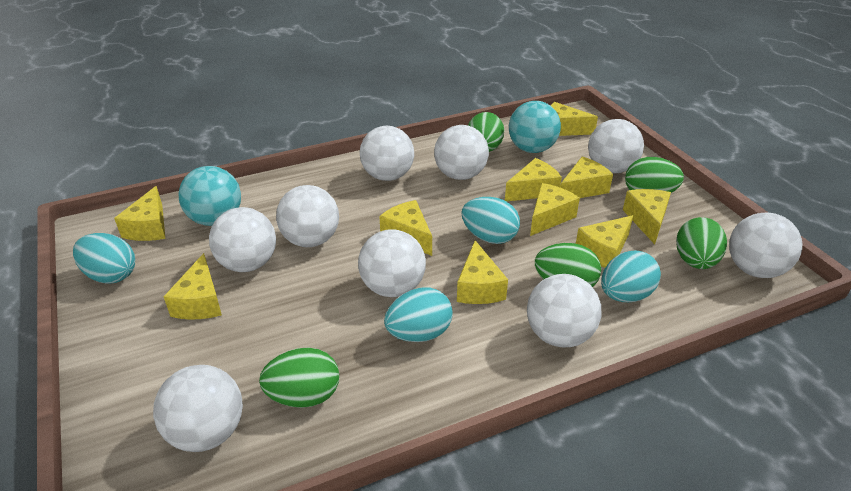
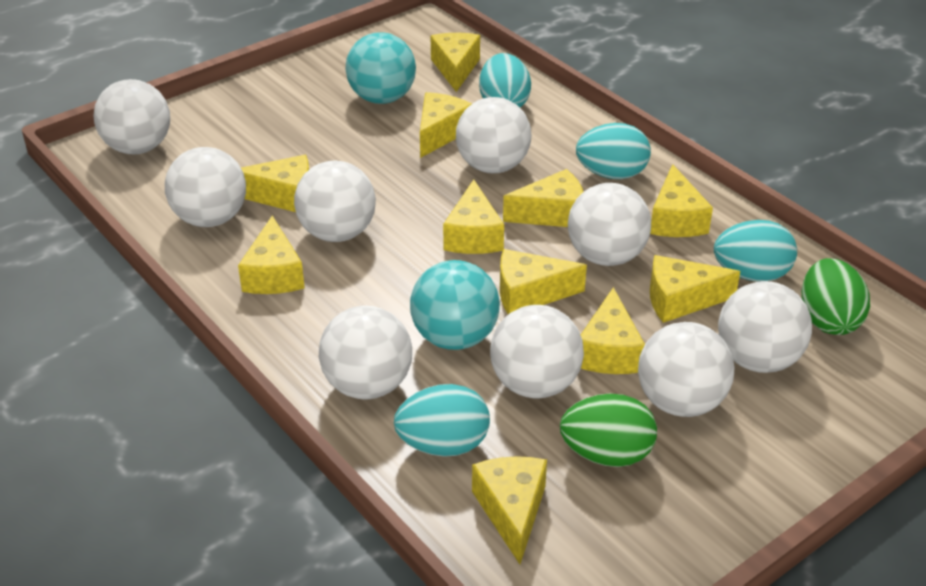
green egg: 5 -> 2
yellow cheese: 10 -> 11

